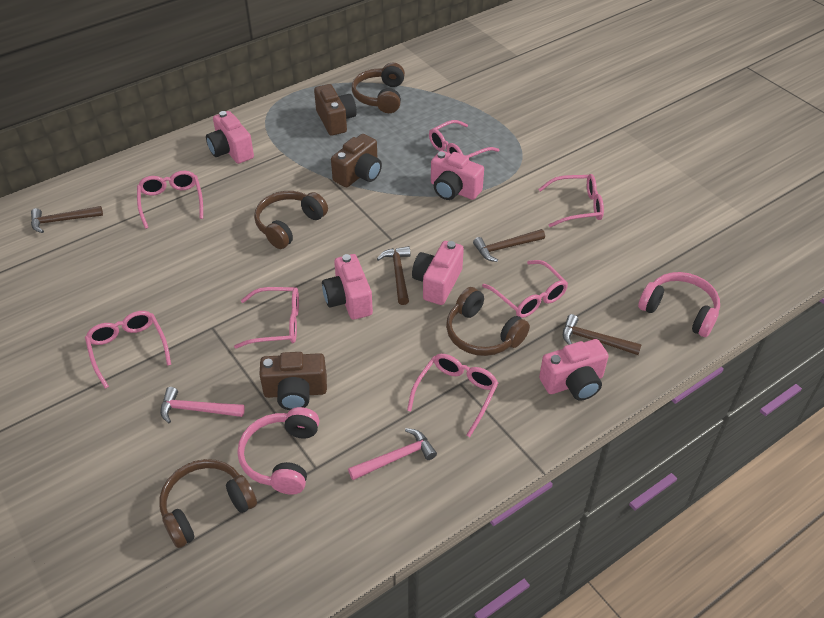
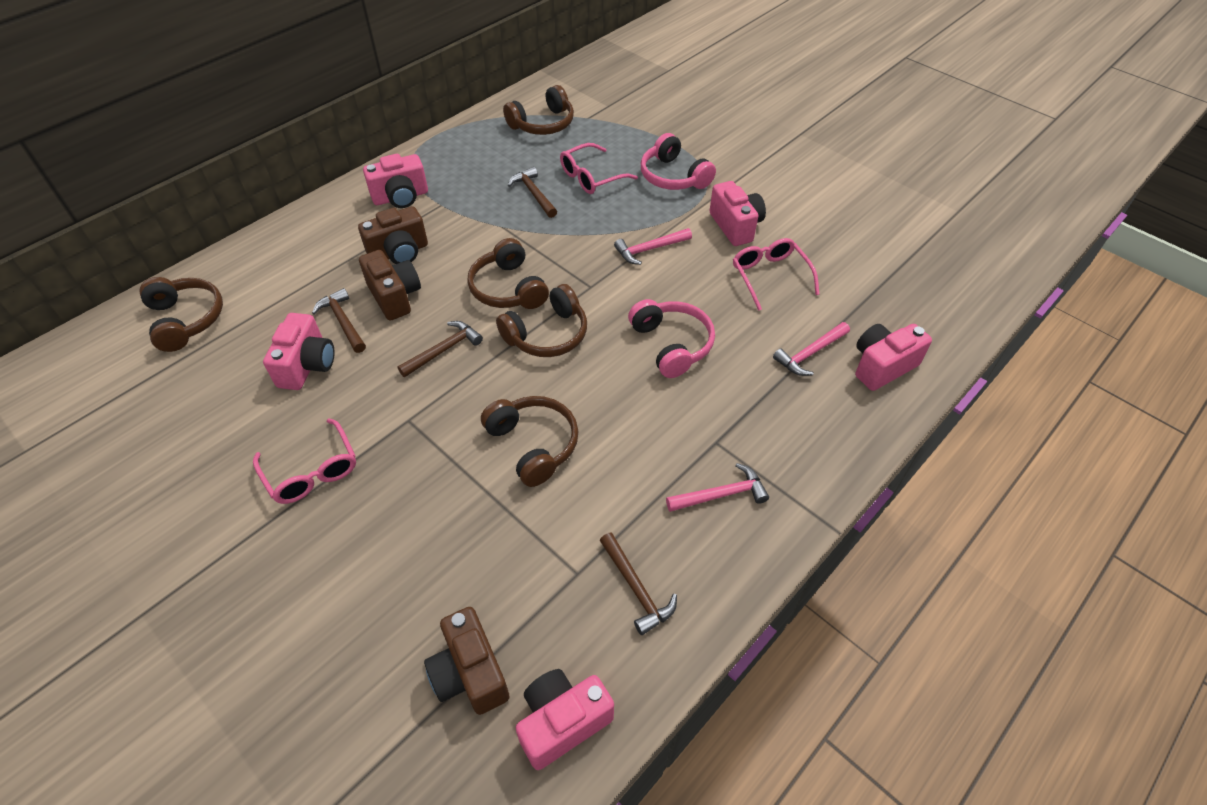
brown headphones: 4 -> 5
pink glasses: 7 -> 3
pink hammer: 2 -> 3

